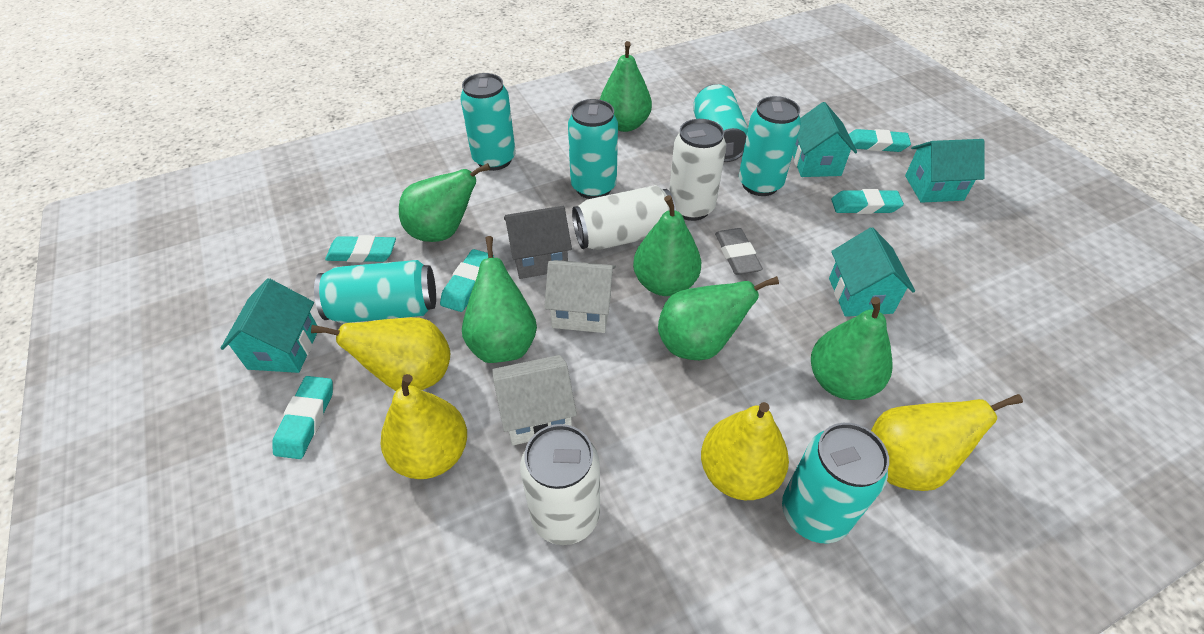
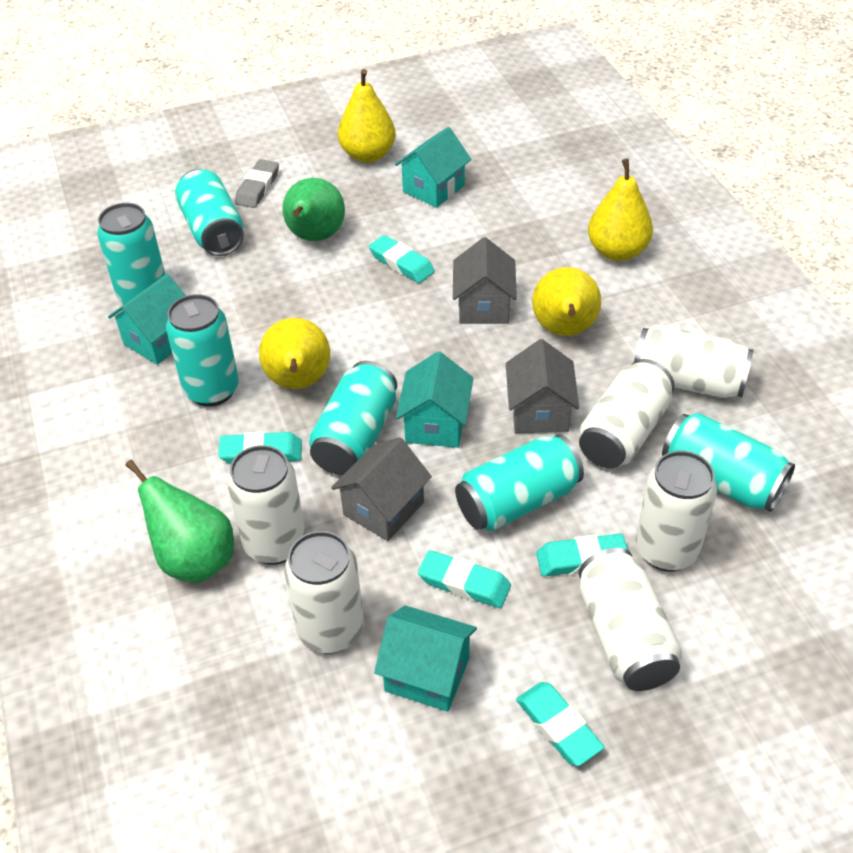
green pear: 6 -> 2
grey house: 1 -> 3
white can: 3 -> 6
white house: 2 -> 0

